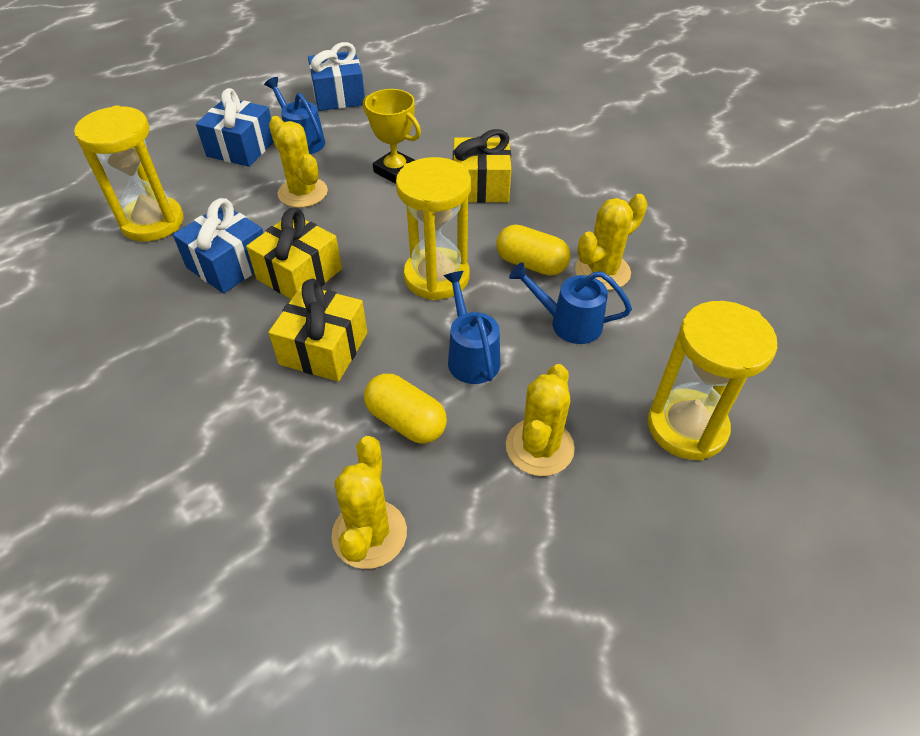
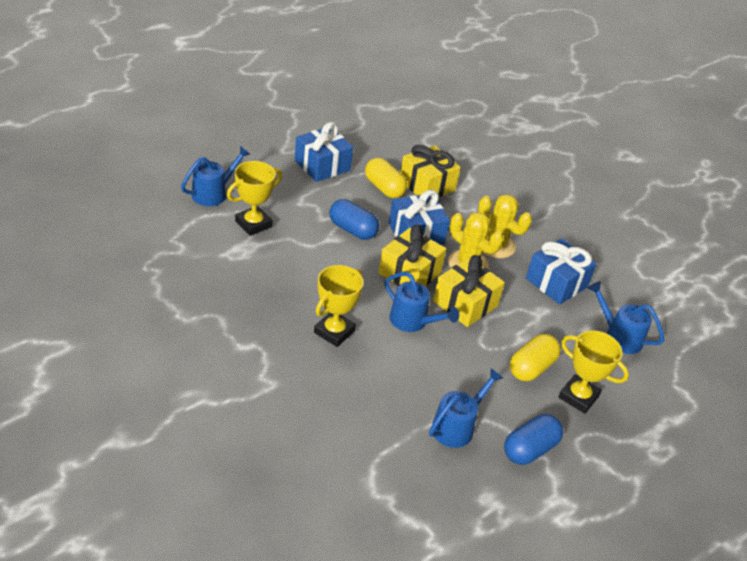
blue capsule: 0 -> 2
blue watering can: 3 -> 4
yellow cactus: 4 -> 2
yellow hourglass: 3 -> 0
yellow trophy: 1 -> 3

